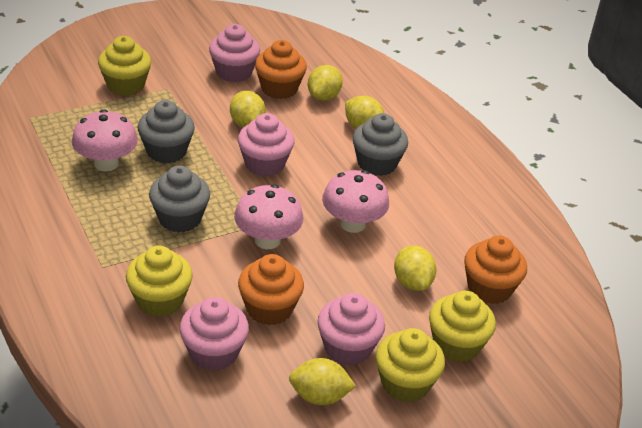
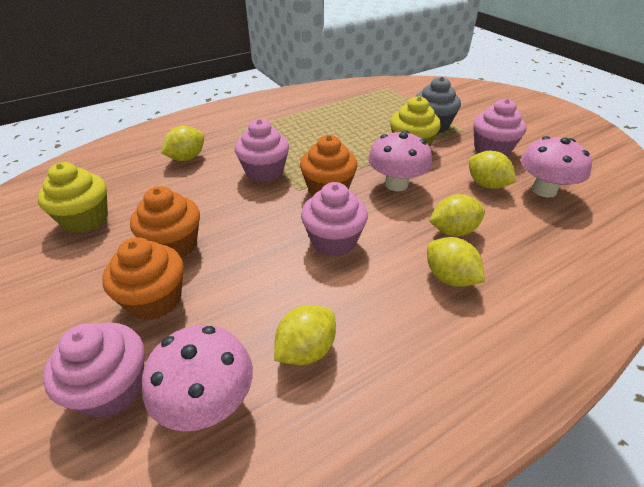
grey cupcake: 3 -> 1
yellow cupcake: 4 -> 2

